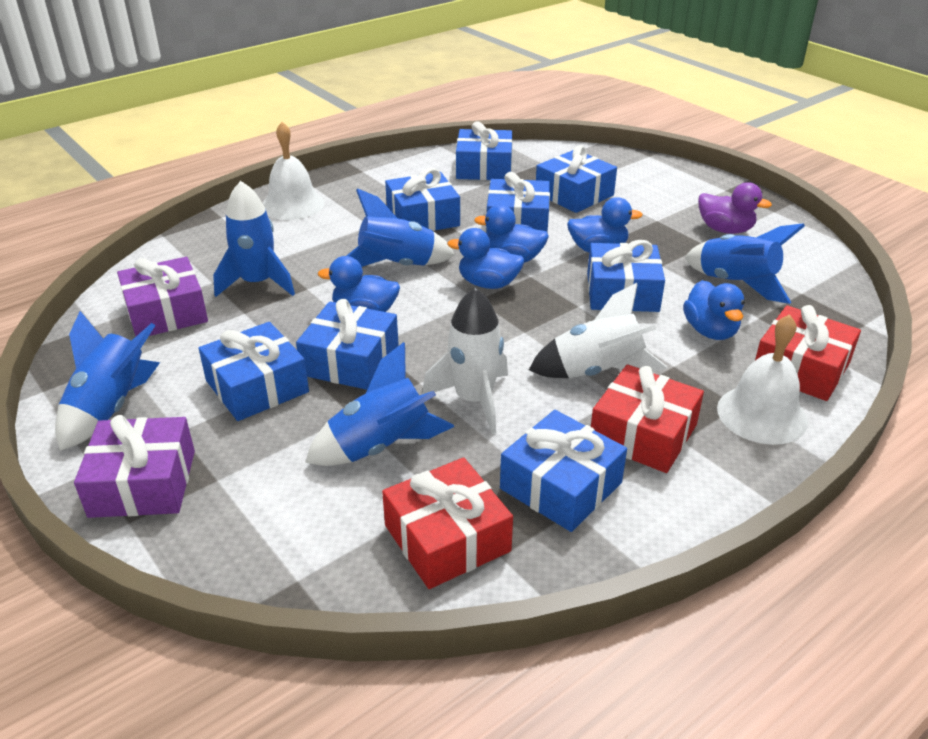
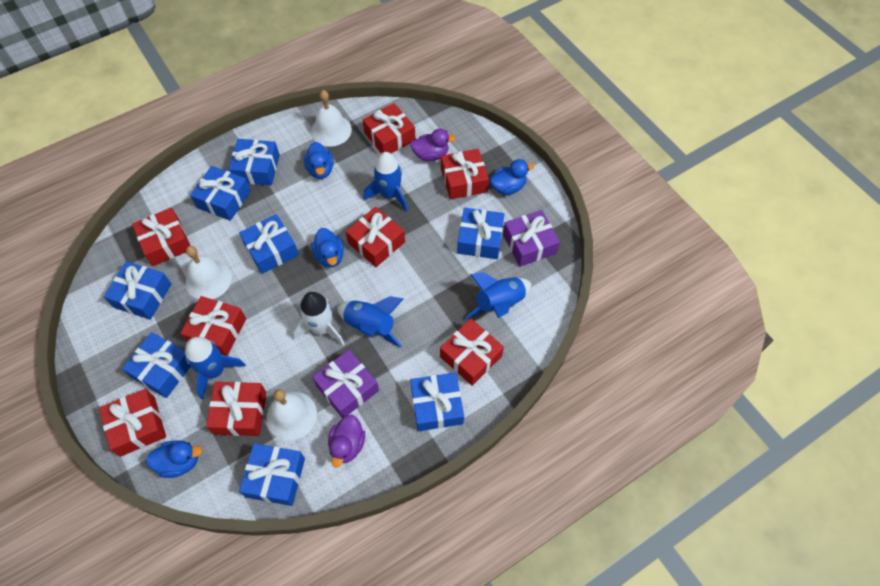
blue duck: 5 -> 4
blue rocket: 5 -> 4
purple duck: 1 -> 2
red gift: 3 -> 8
white bell: 2 -> 3
white rocket: 2 -> 1

